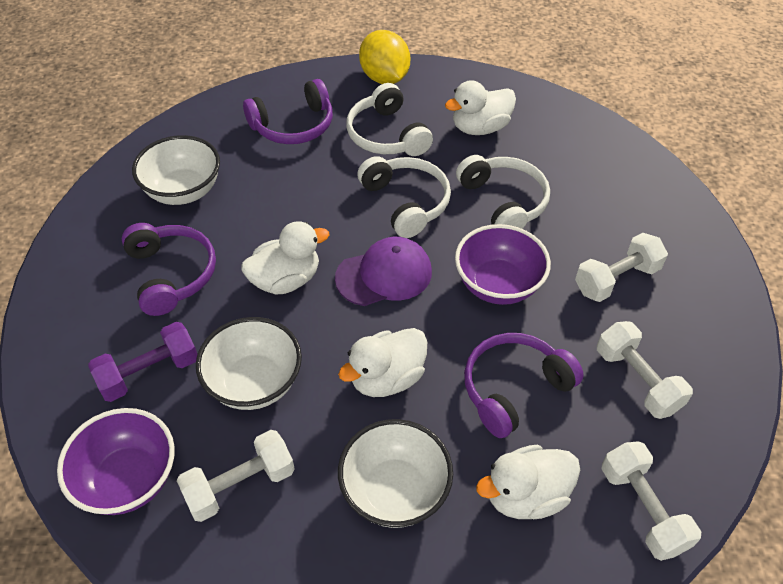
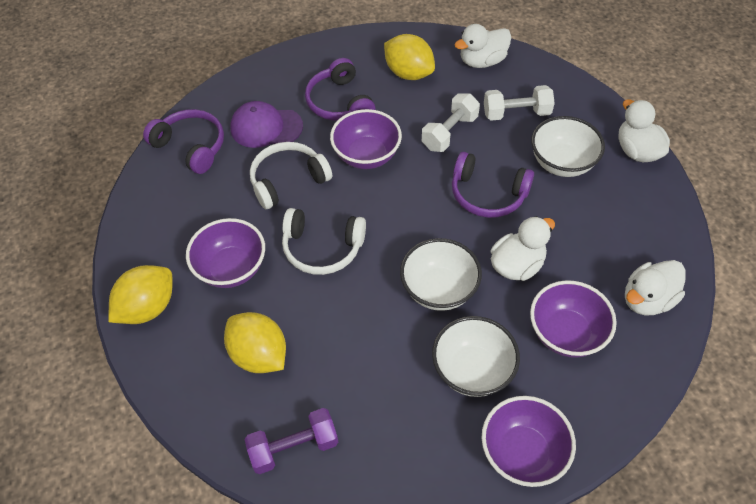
purple bowl: 2 -> 4
white dumbbell: 4 -> 2
white headphones: 3 -> 2
yellow lemon: 1 -> 3

